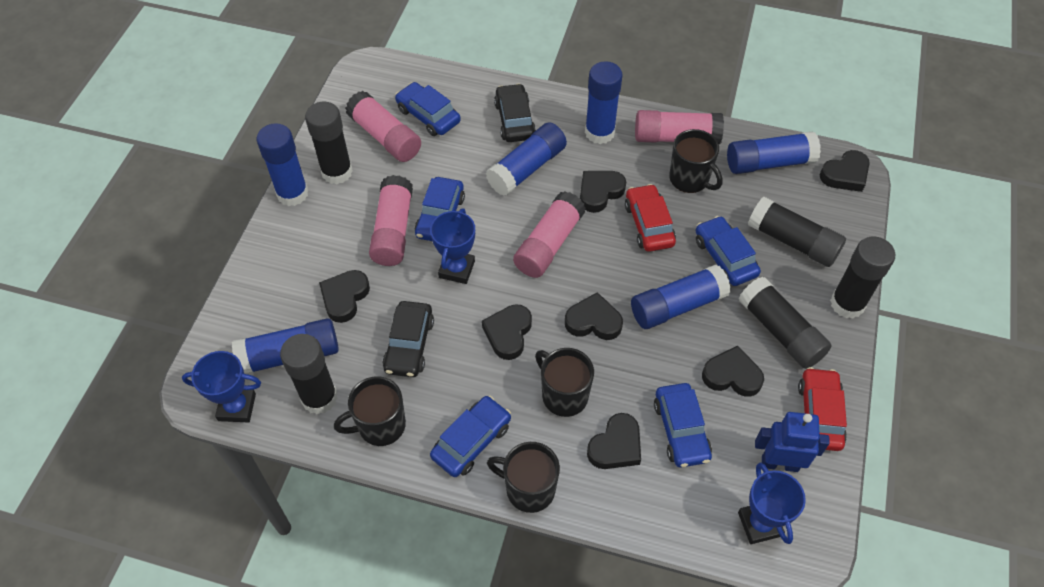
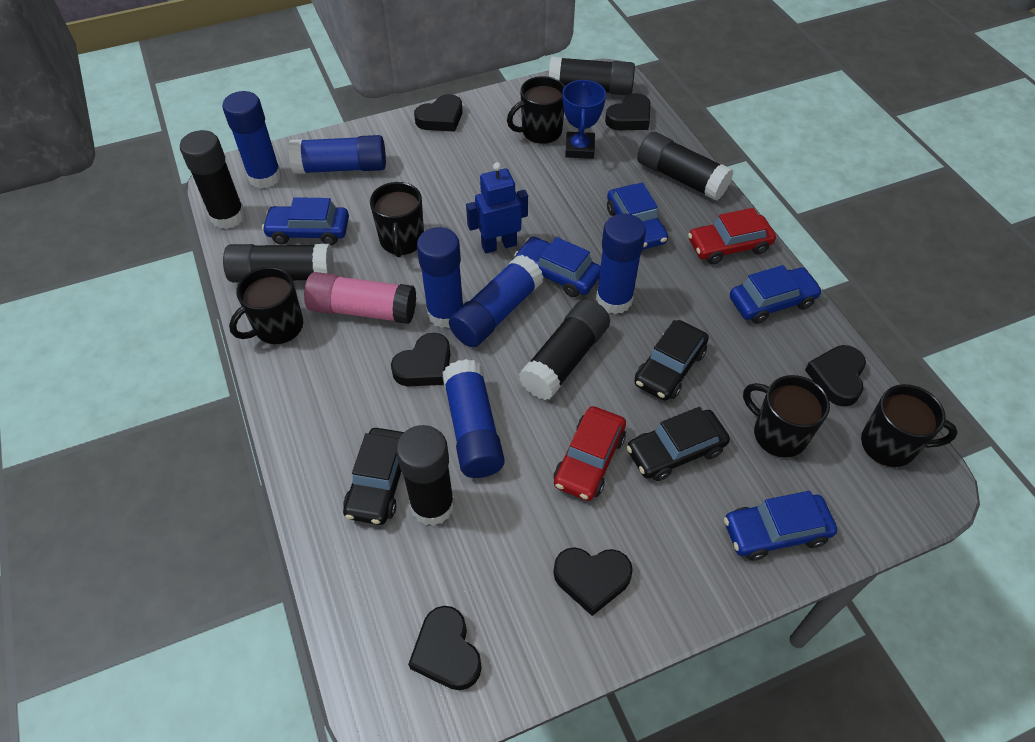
black car: 2 -> 3
black glue stick: 5 -> 6
black heart: 7 -> 6
black mug: 4 -> 5
blue trophy: 3 -> 1
pink glue stick: 4 -> 1

